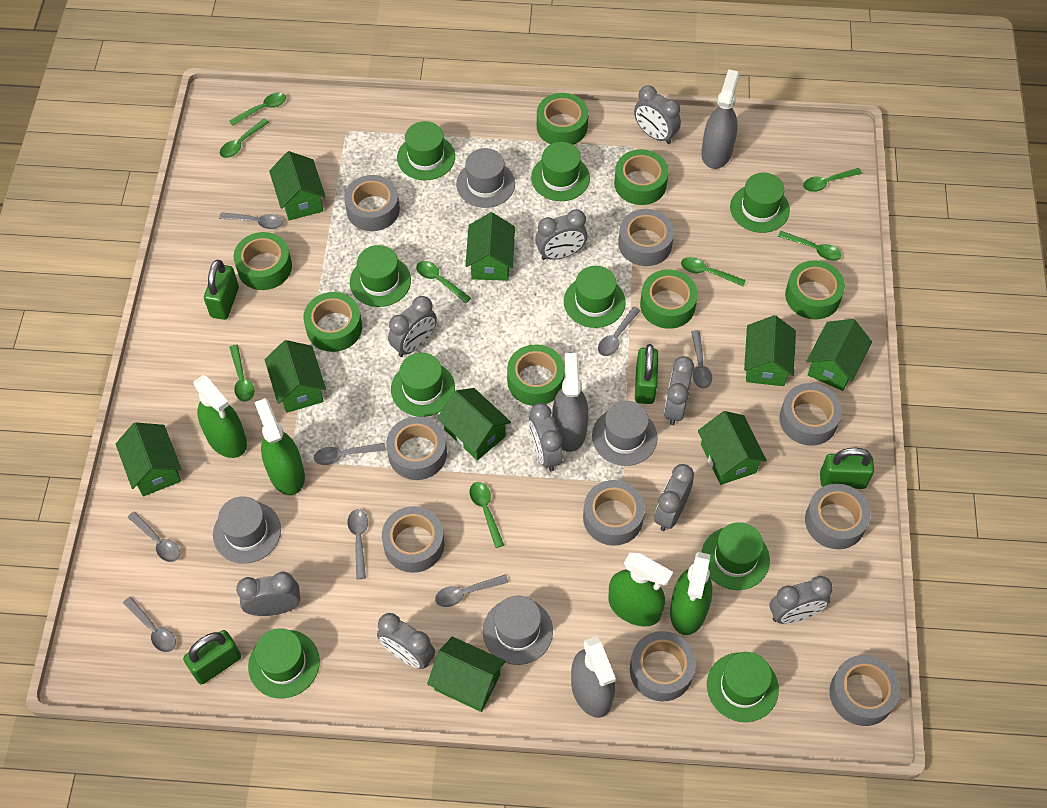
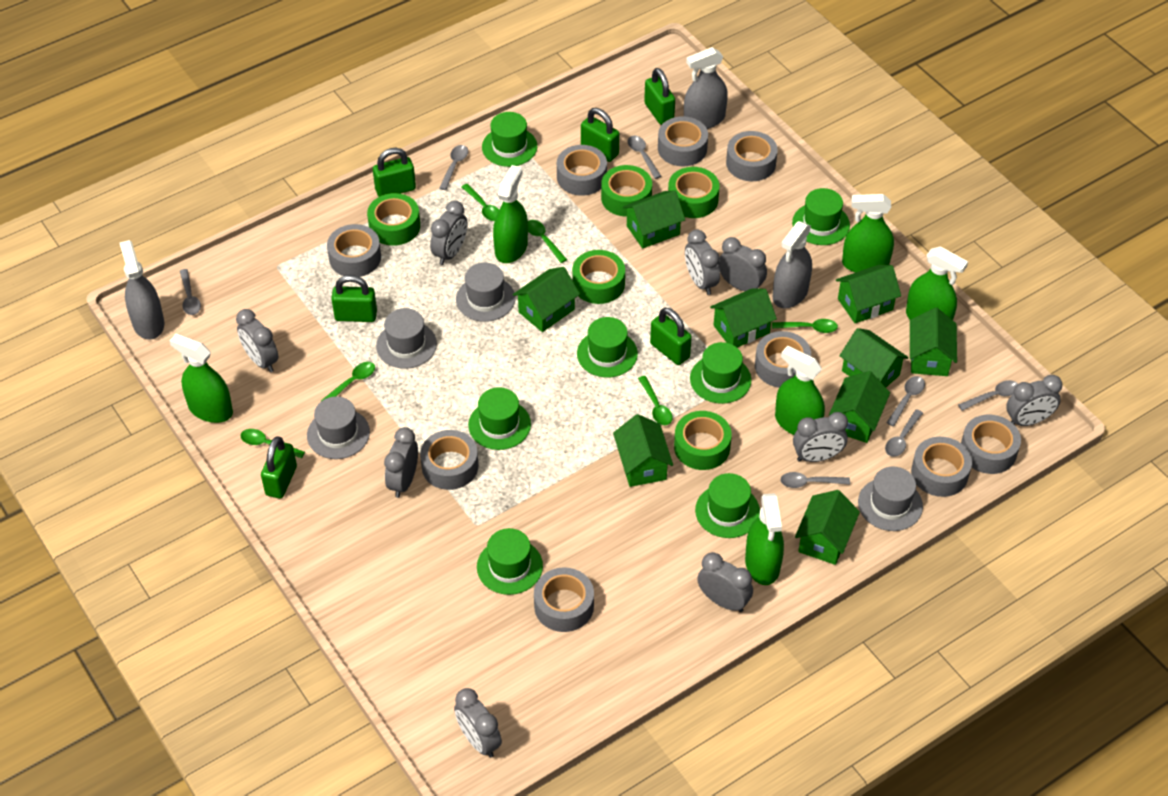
green hat: 9 -> 7
green padlock: 4 -> 6
green spoon: 8 -> 6
green spray bottle: 4 -> 6
green tape: 7 -> 5
grey spoon: 8 -> 7

